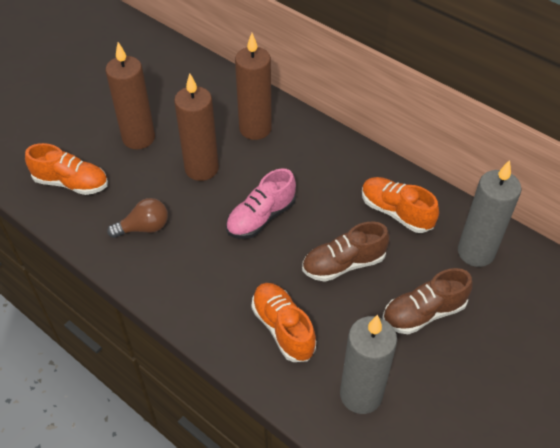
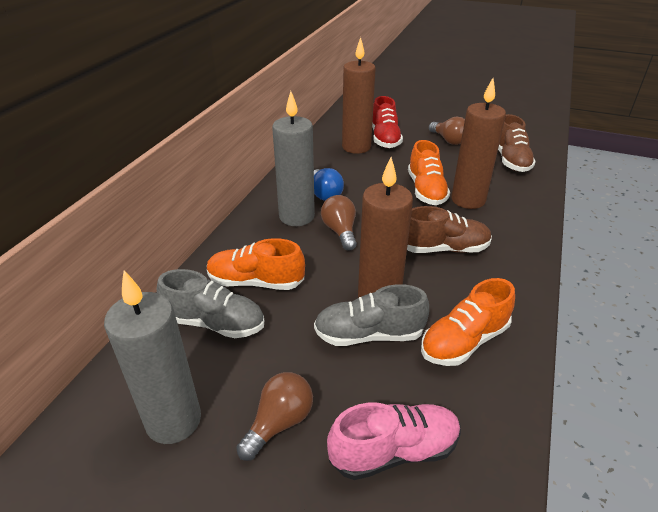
blue light bulb: 0 -> 1
brown light bulb: 1 -> 3
grey shoe: 0 -> 2
red shoe: 0 -> 1

